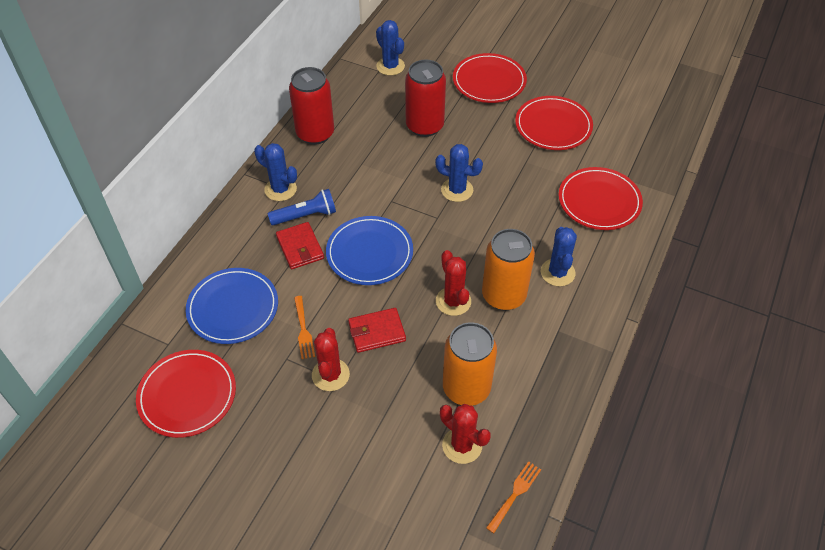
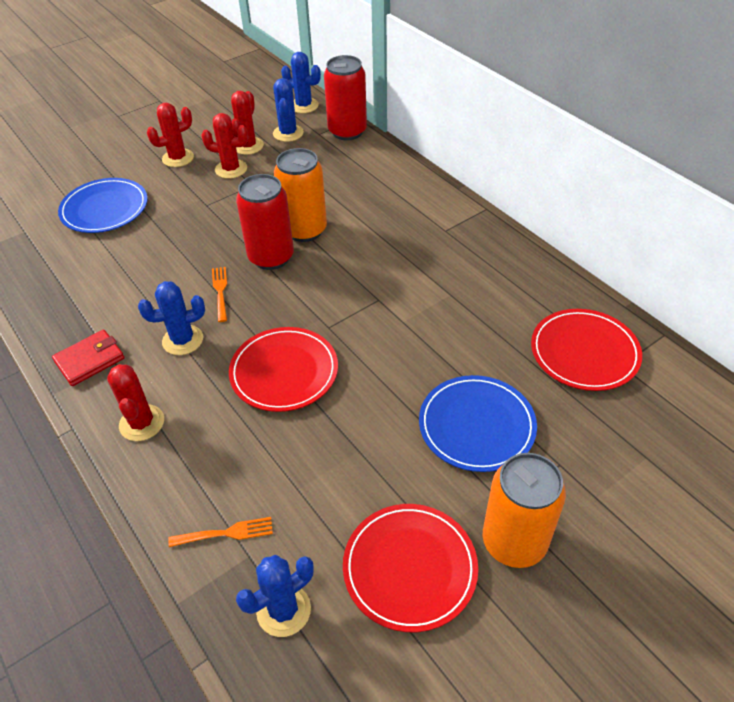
blue flashlight: 1 -> 0
red cactus: 3 -> 4
red plate: 4 -> 3
red wallet: 2 -> 1

